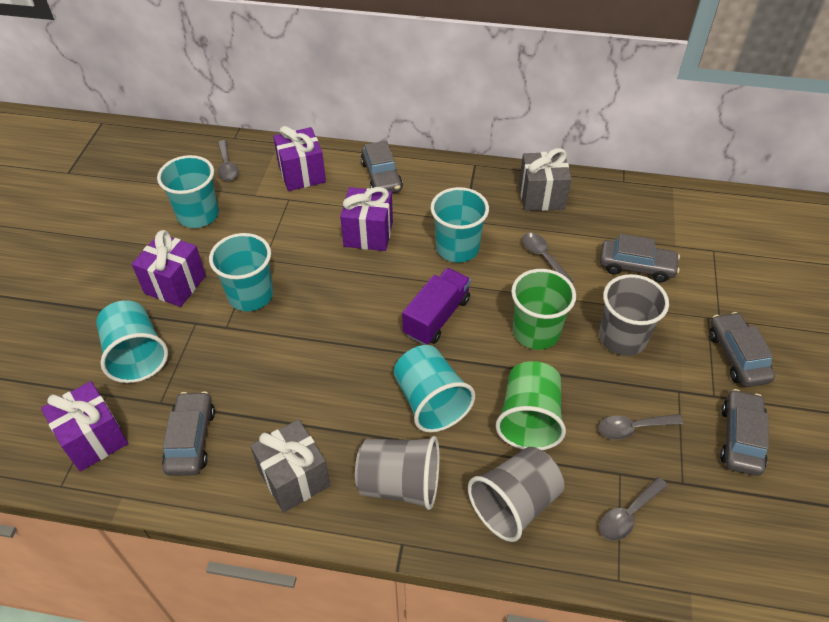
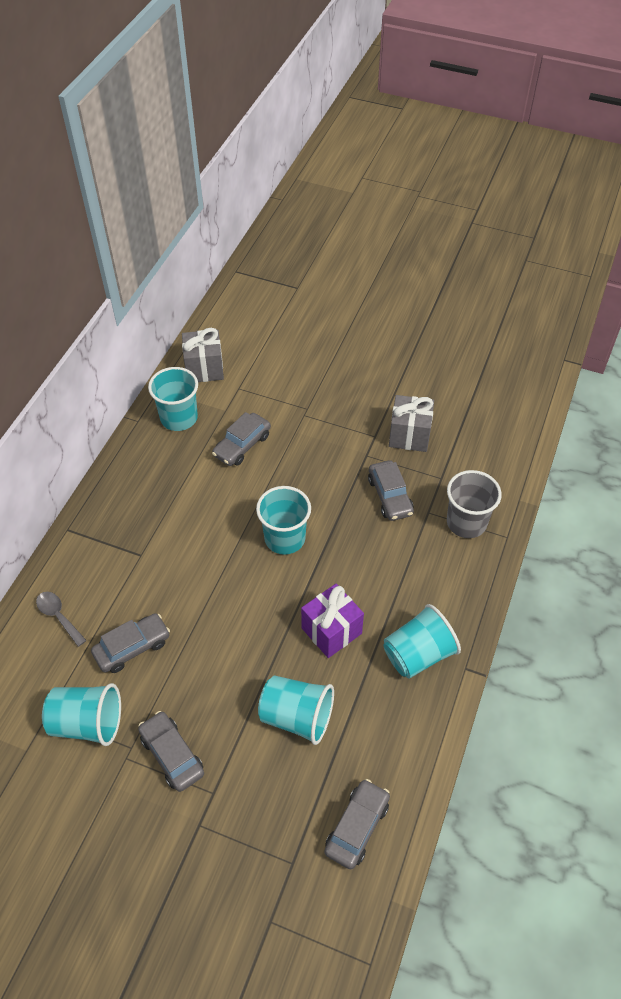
green cup: 2 -> 0
grey cup: 3 -> 1
grey spoon: 4 -> 1
purple gift: 4 -> 1
purple truck: 1 -> 0

